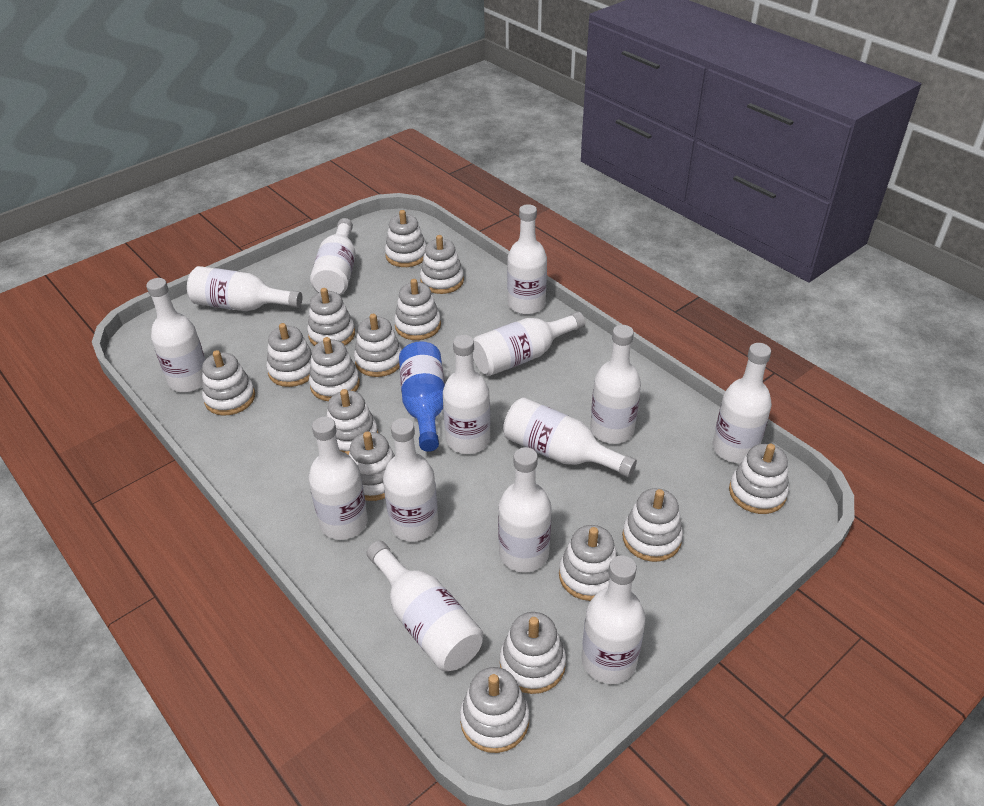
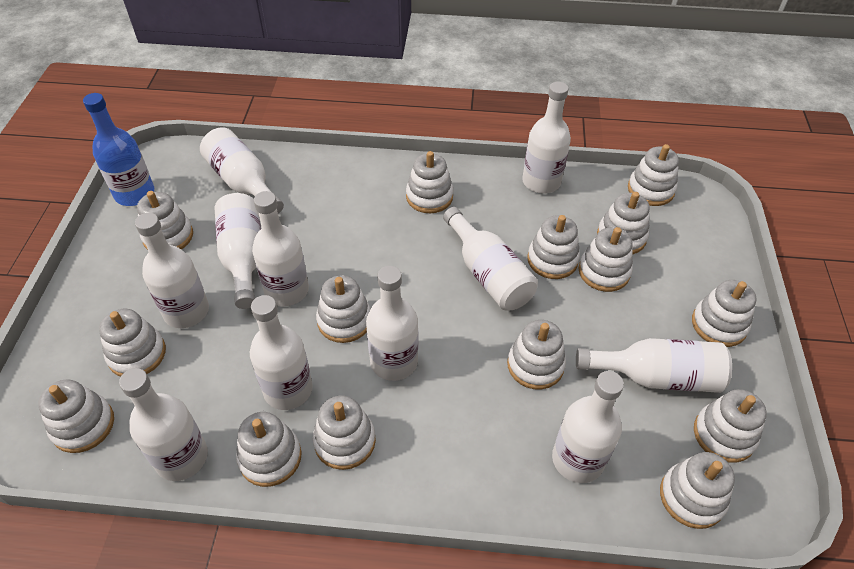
white bottle: 14 -> 11

